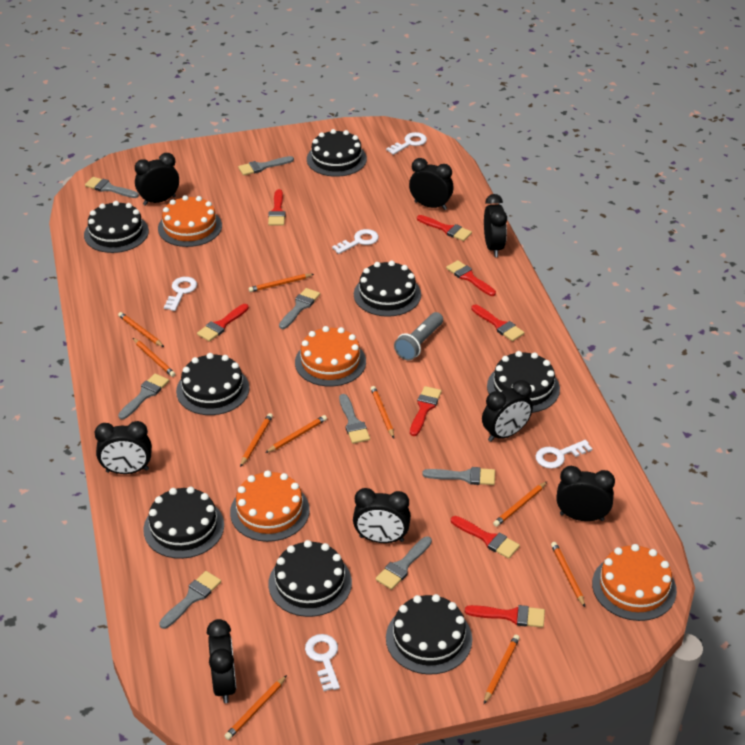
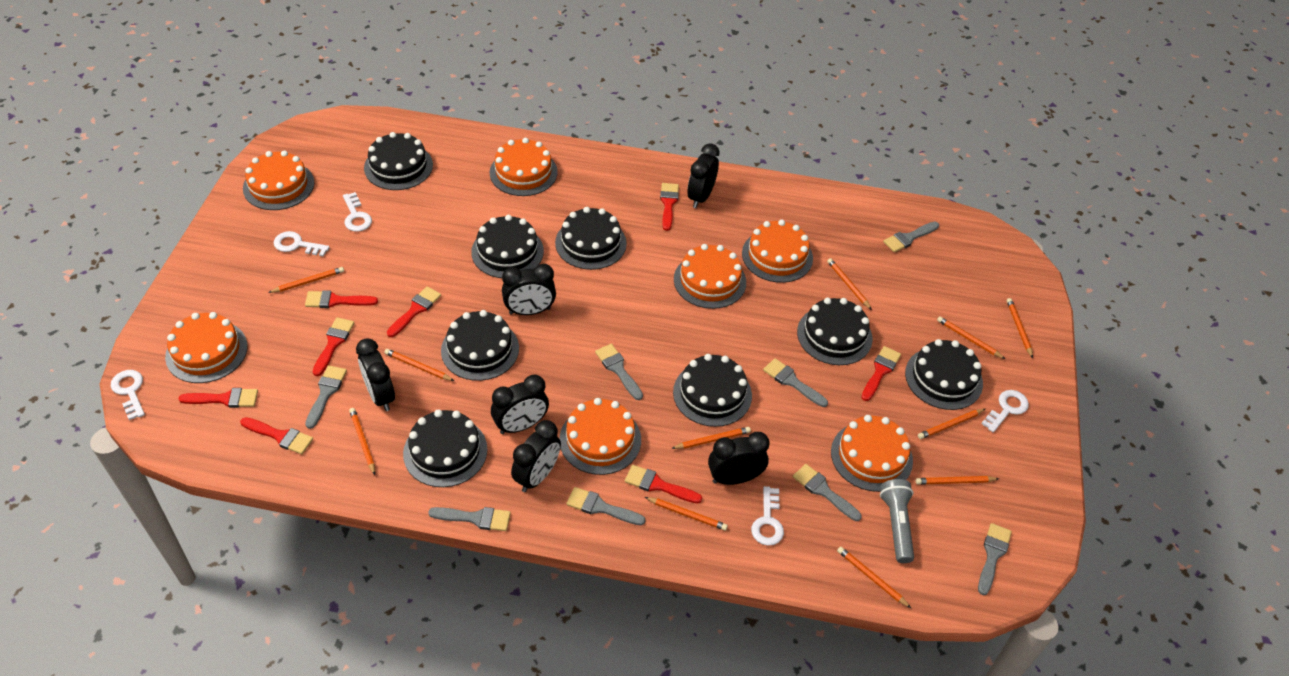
black clock: 8 -> 6
orange cake: 4 -> 7
orange pencil: 10 -> 11

